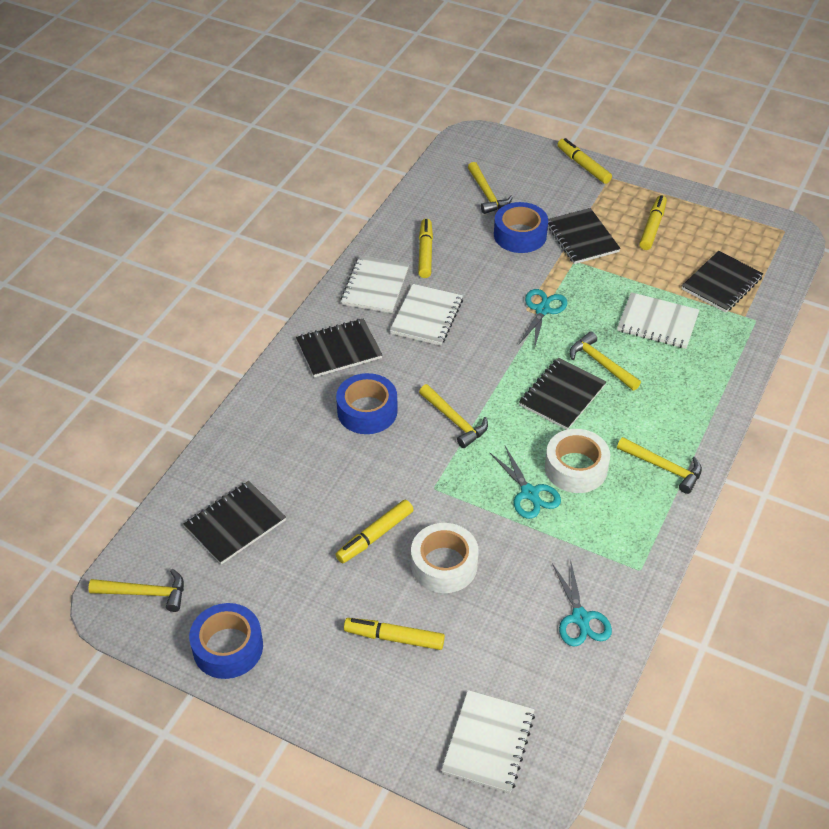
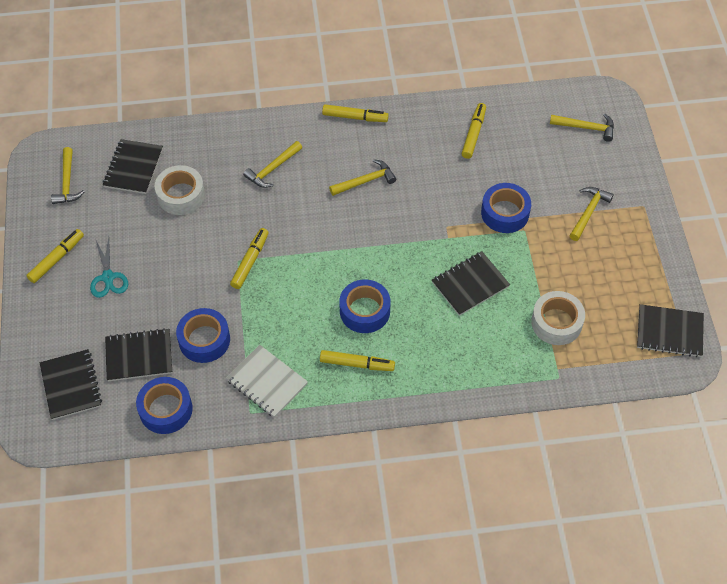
blue tape: 3 -> 4
turquoise scissors: 3 -> 1
white notebook: 4 -> 1

